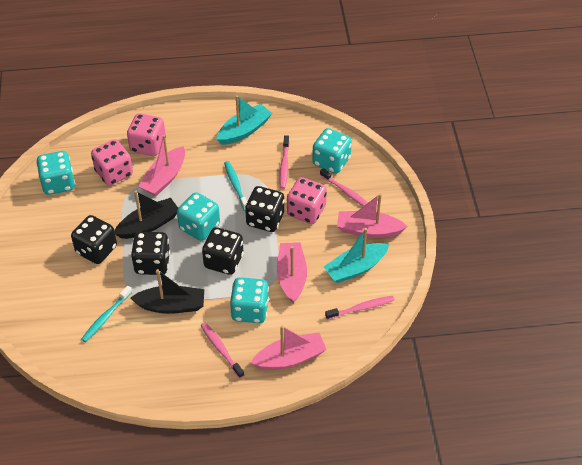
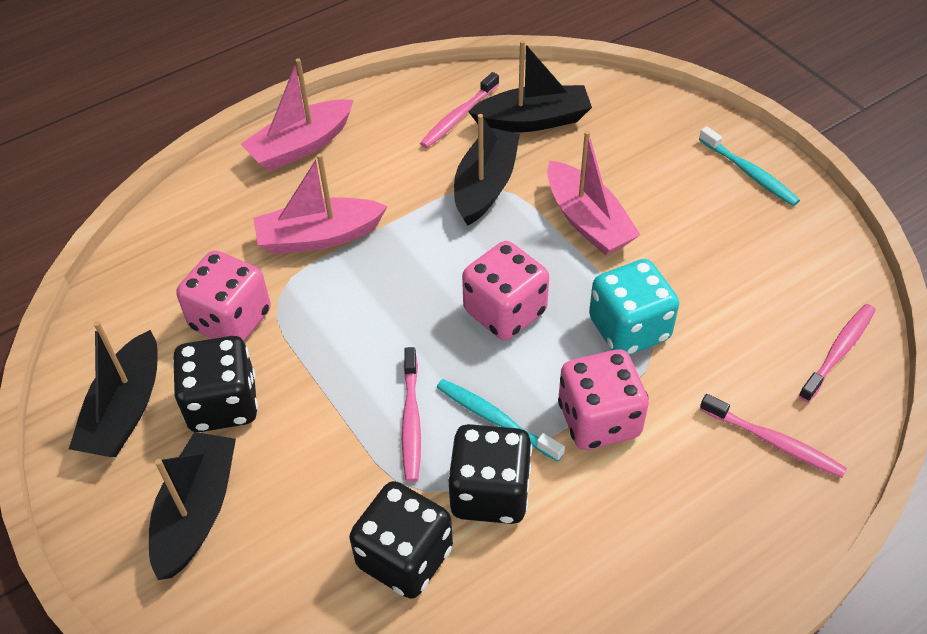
black boat: 2 -> 4
black dice: 4 -> 3
pink boat: 4 -> 3
turquoise boat: 2 -> 0
turquoise dice: 4 -> 1

